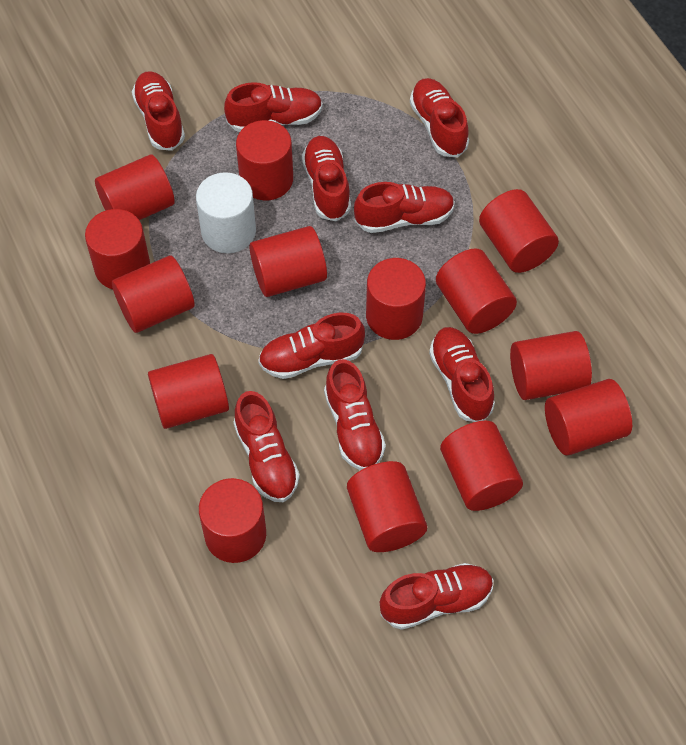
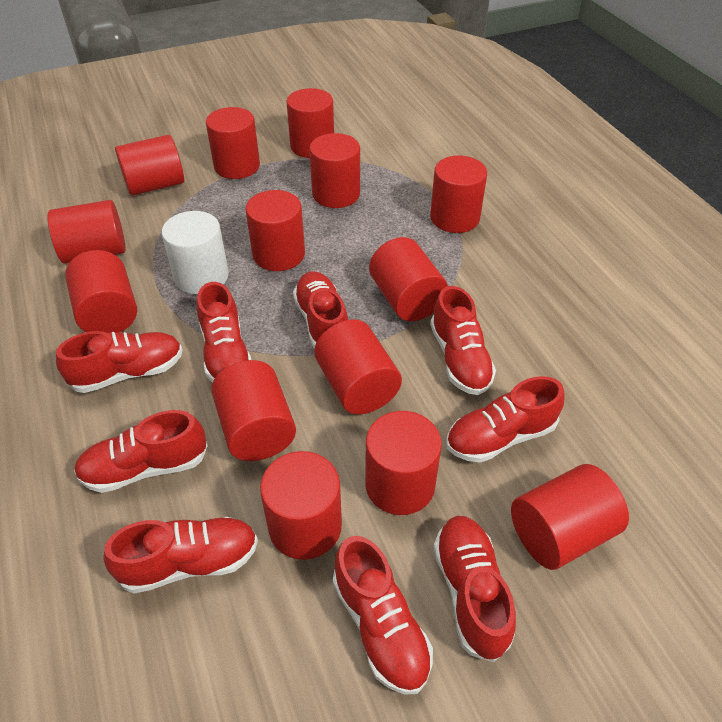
red shoe: 10 -> 9

